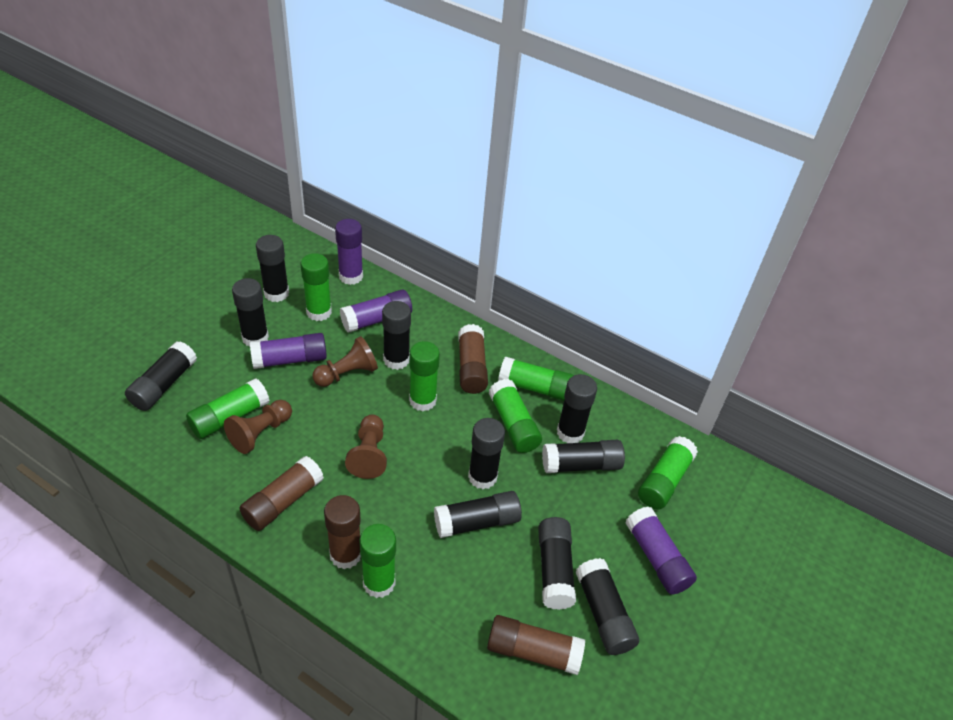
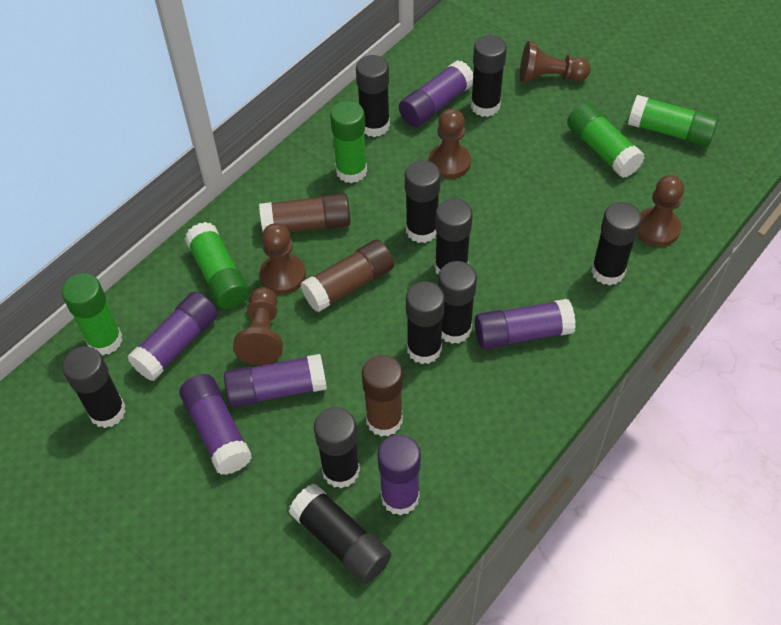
brown glue stick: 4 -> 3
brown pawn: 3 -> 5
green glue stick: 7 -> 5
purple glue stick: 4 -> 6

